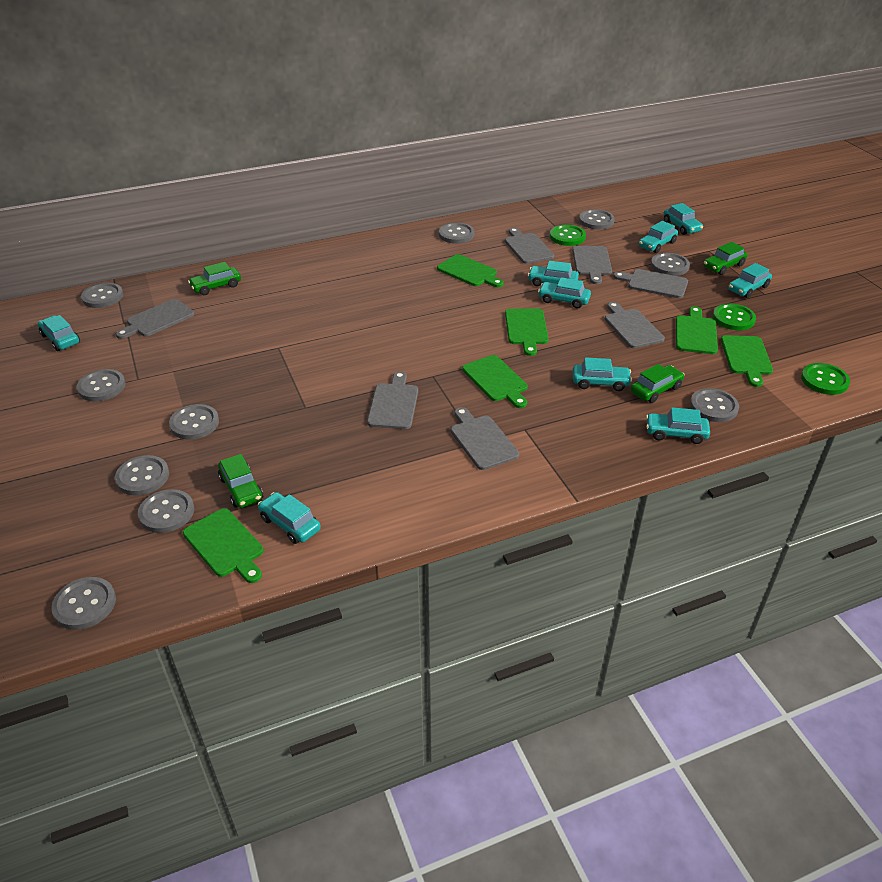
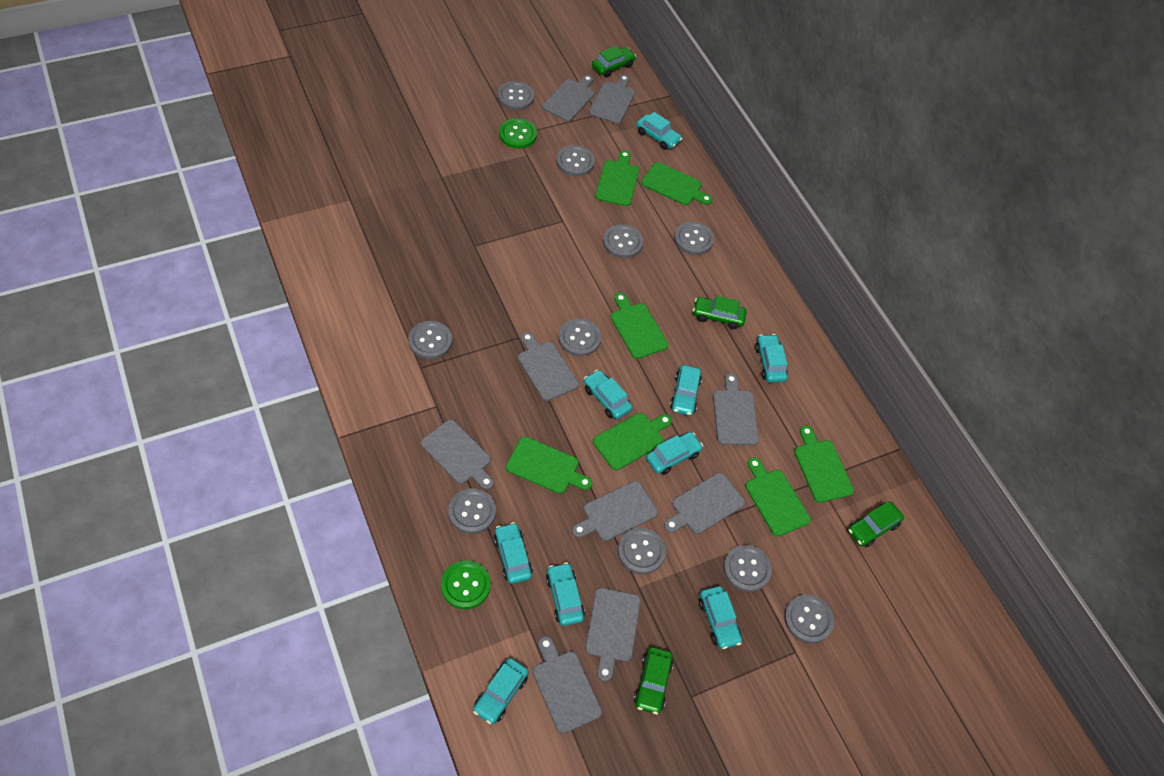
green button: 3 -> 2
green cutting board: 6 -> 7
grey cutting board: 7 -> 9

